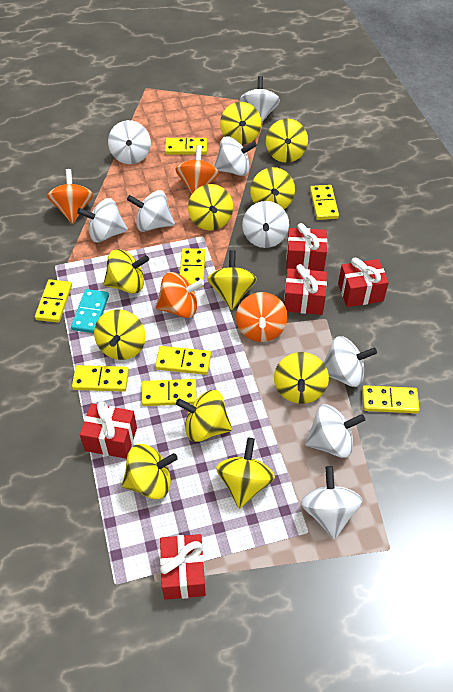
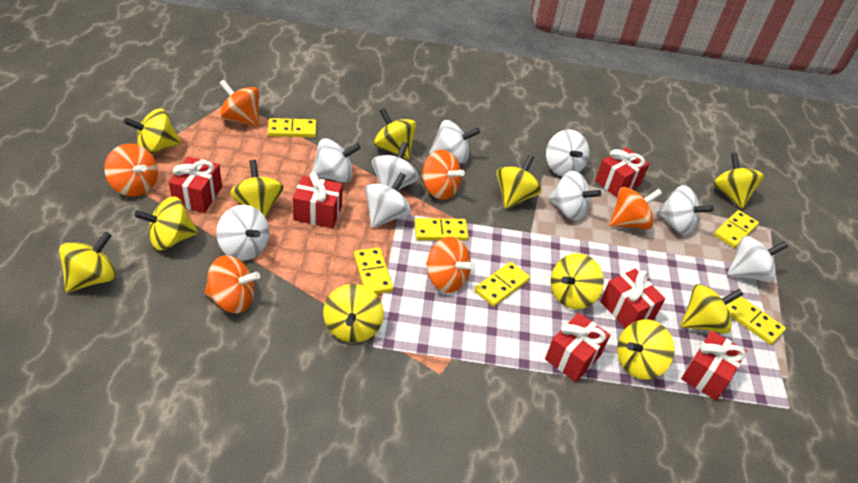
orange spinning top: 4 -> 6
red gift: 5 -> 6
turquoise domino: 1 -> 0
yellow domino: 8 -> 6

